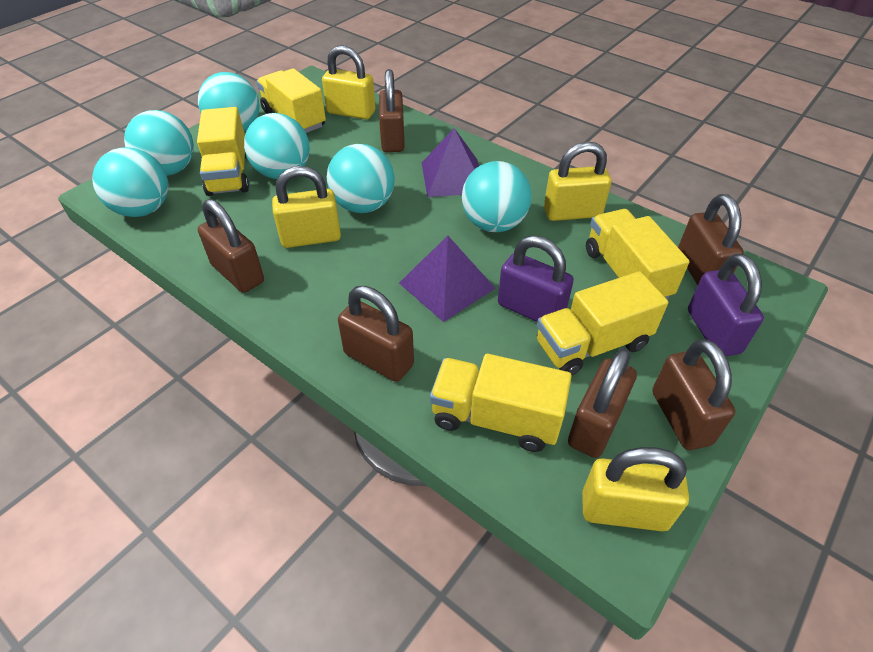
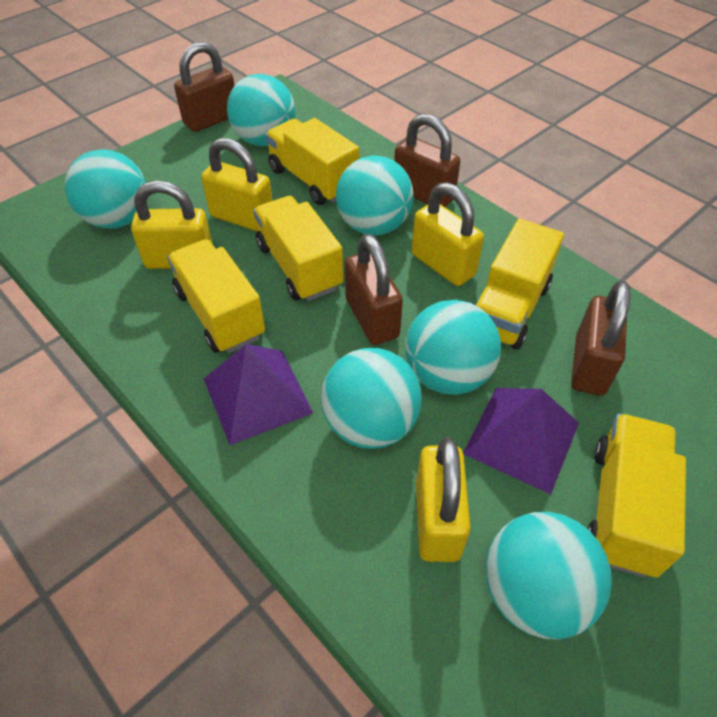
brown padlock: 6 -> 4
purple padlock: 2 -> 0

